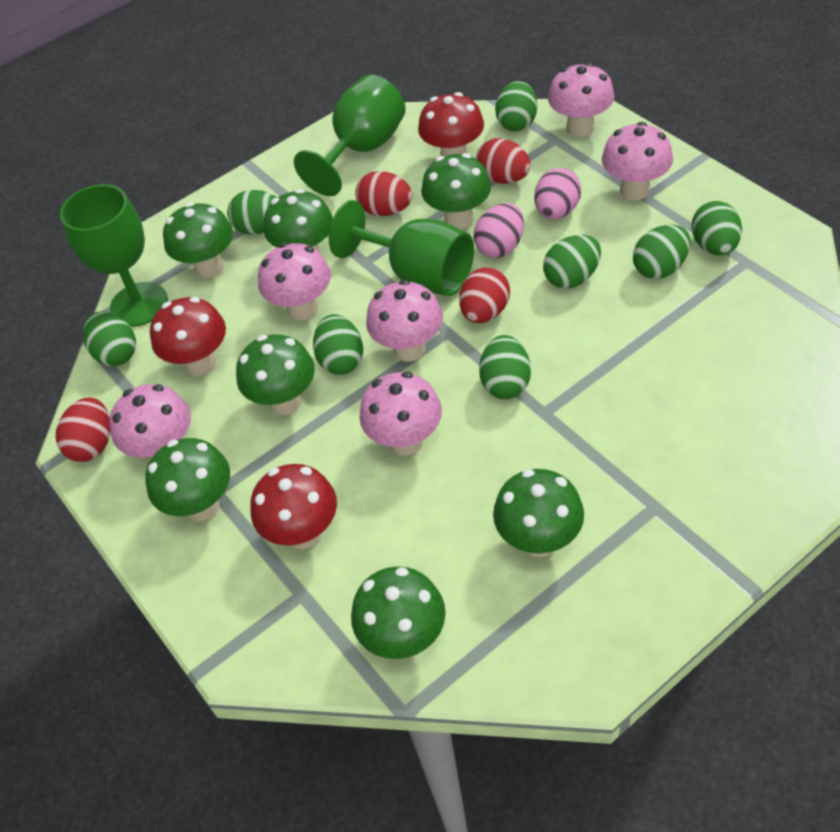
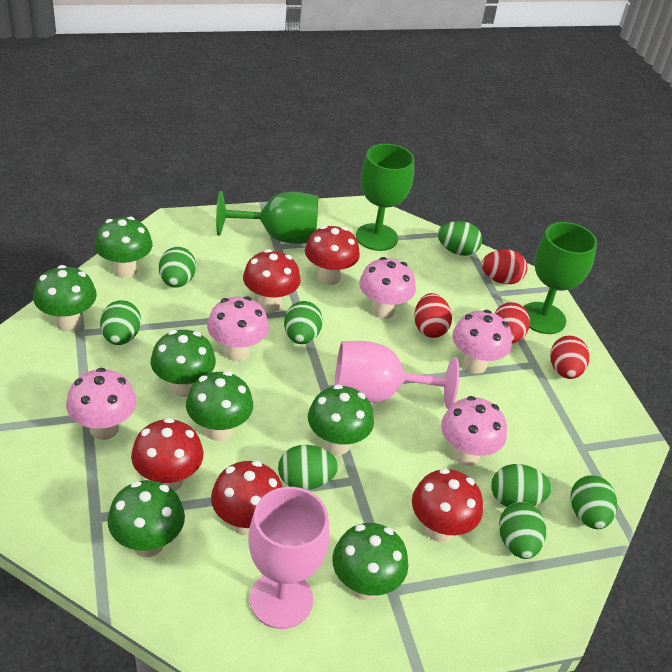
pink egg: 2 -> 0
pink goblet: 0 -> 2
pink mushroom: 6 -> 5
red mushroom: 3 -> 5

